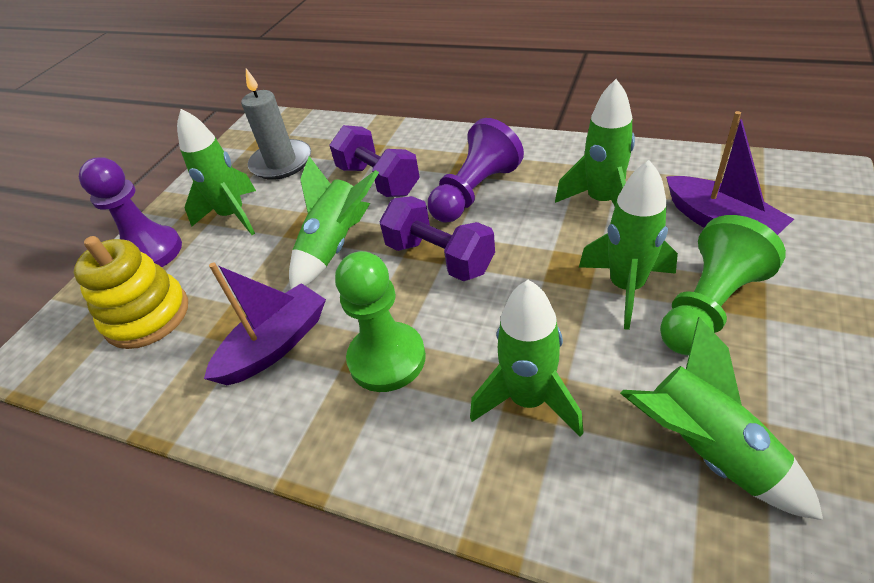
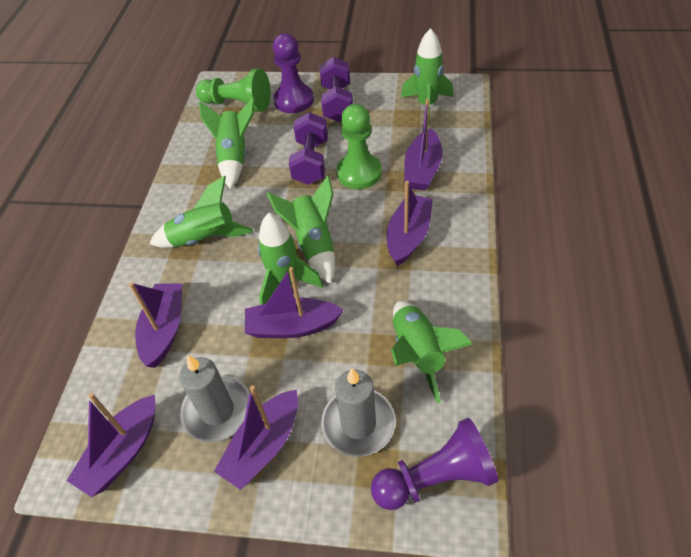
grey candle: 1 -> 2
purple boat: 2 -> 6
yellow stacking toy: 1 -> 0

